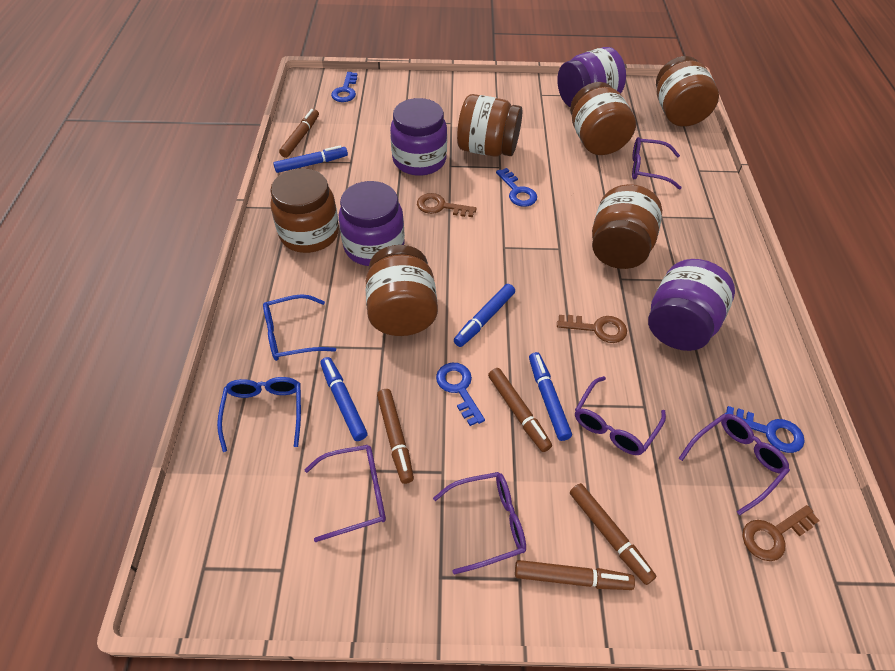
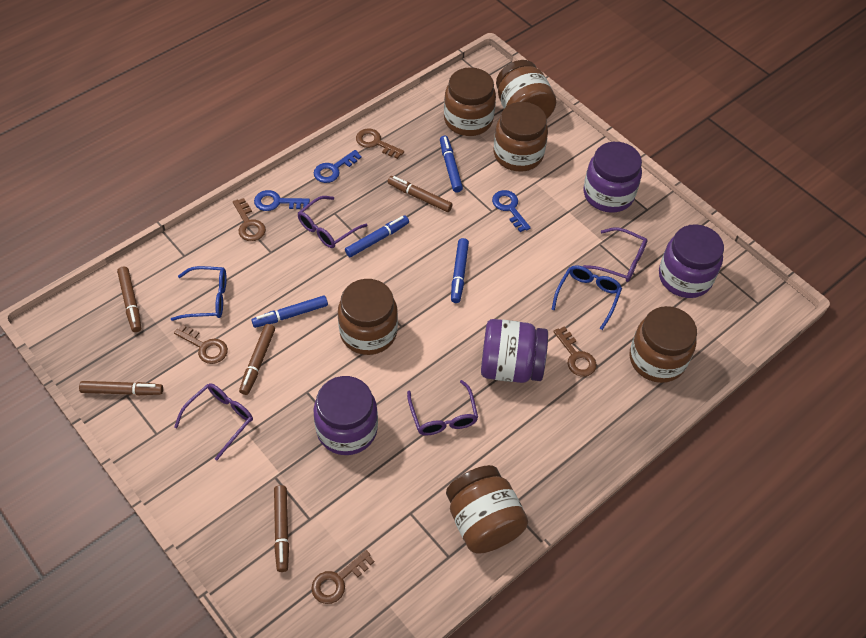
blue key: 4 -> 3
brown key: 3 -> 5
purple glasses: 5 -> 4

